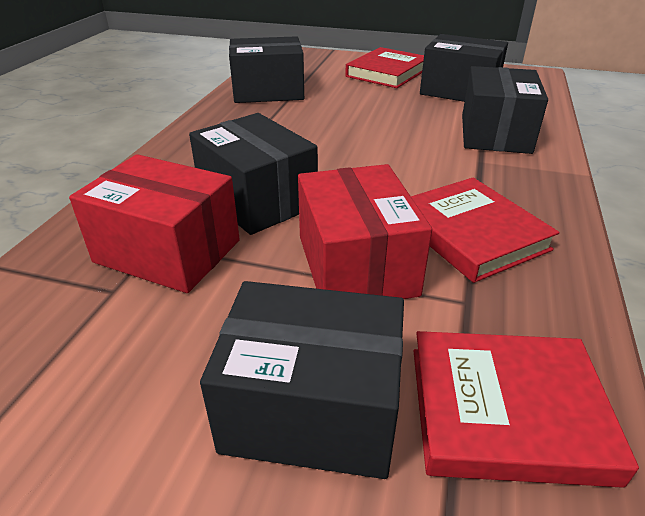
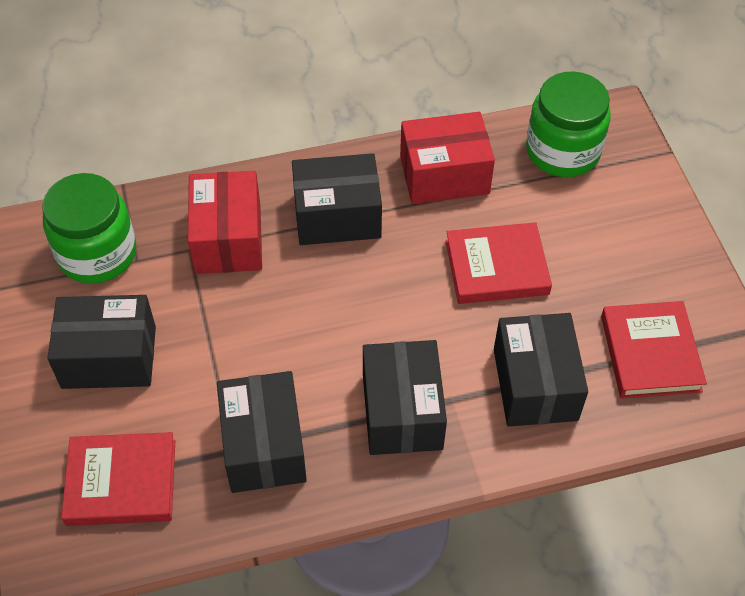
green jar: 0 -> 2

